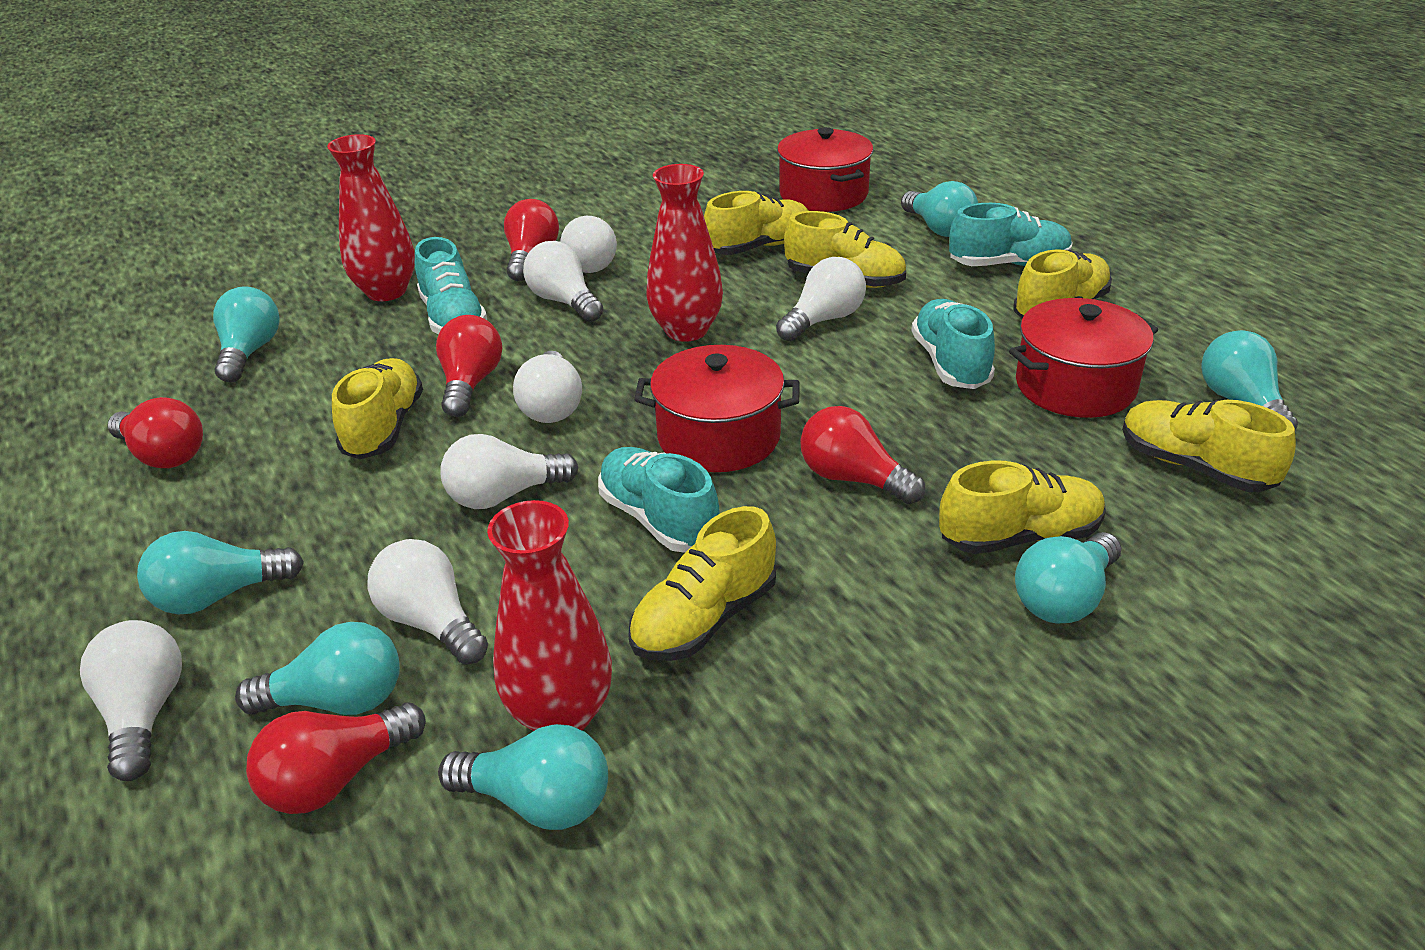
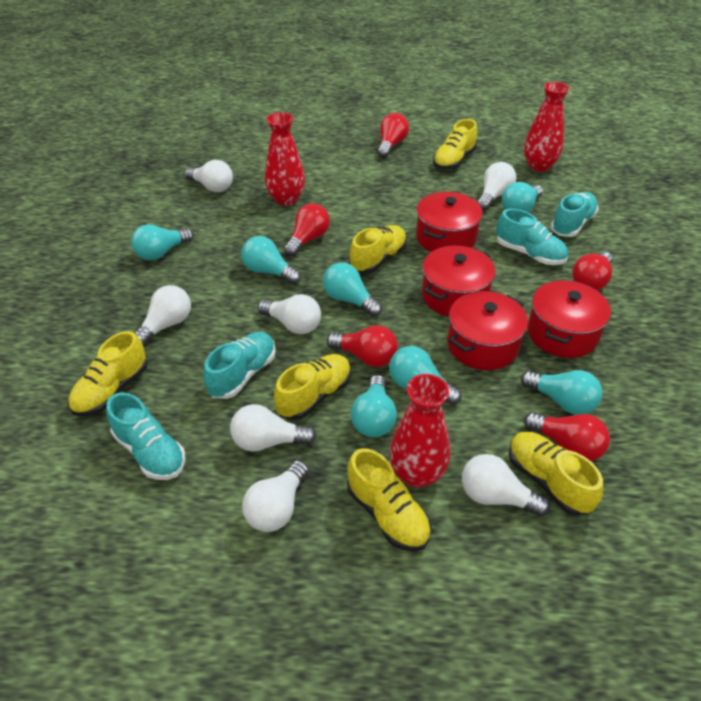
red pot: 3 -> 4
yellow shoe: 7 -> 6

